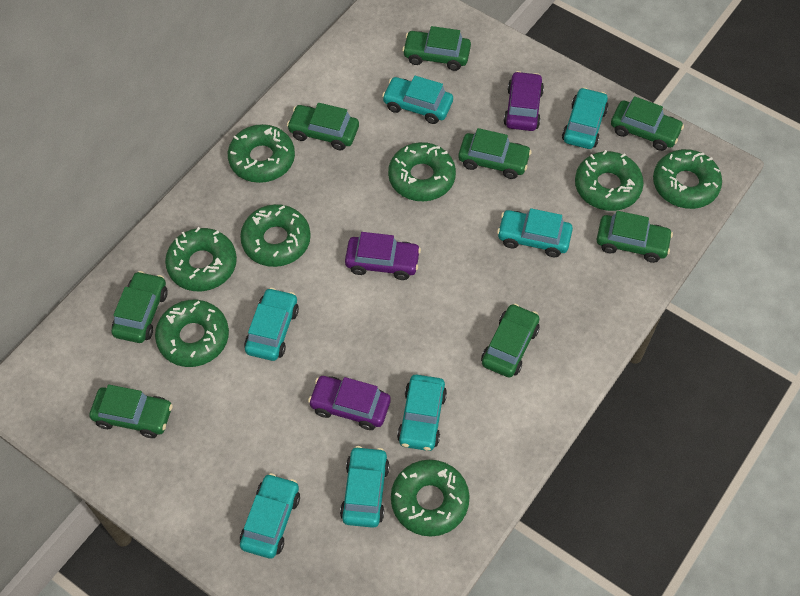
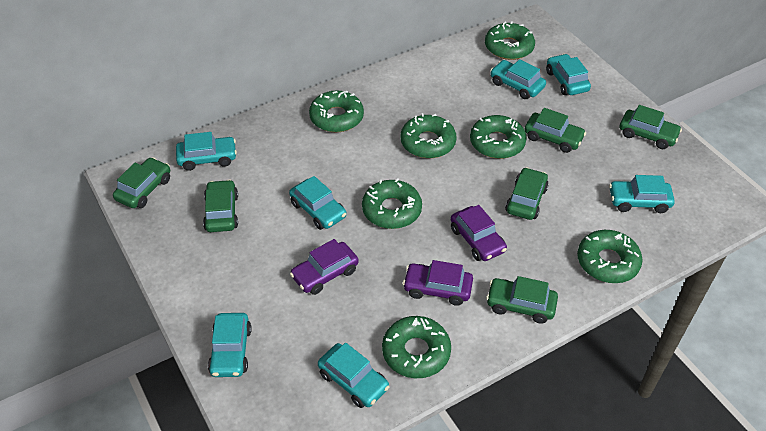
green car: 8 -> 6
green donut: 8 -> 7

